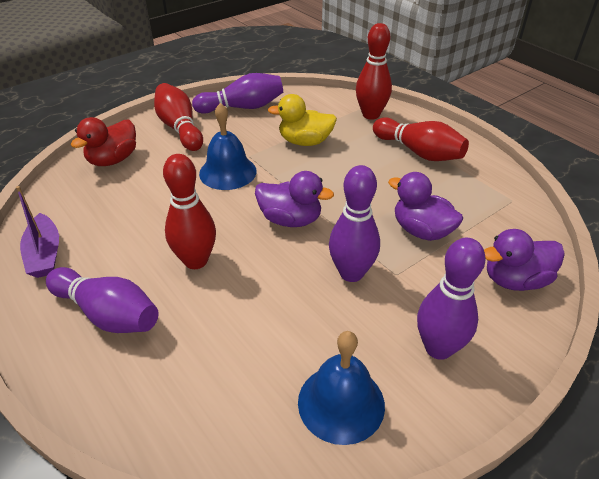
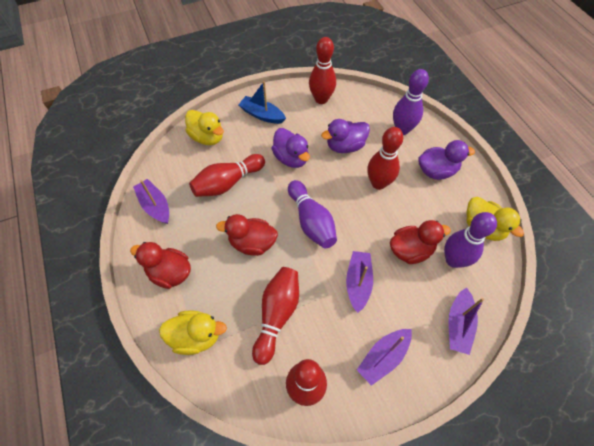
blue bell: 2 -> 0
blue boat: 0 -> 1
purple boat: 1 -> 4
purple bowling pin: 4 -> 3
red bowling pin: 4 -> 5
red duck: 1 -> 3
yellow duck: 1 -> 3

